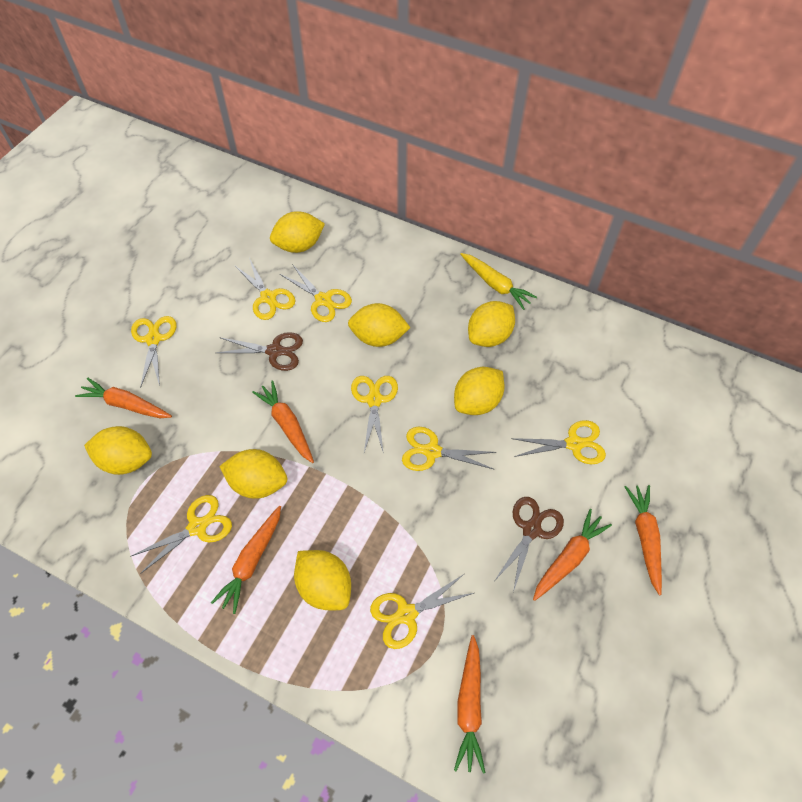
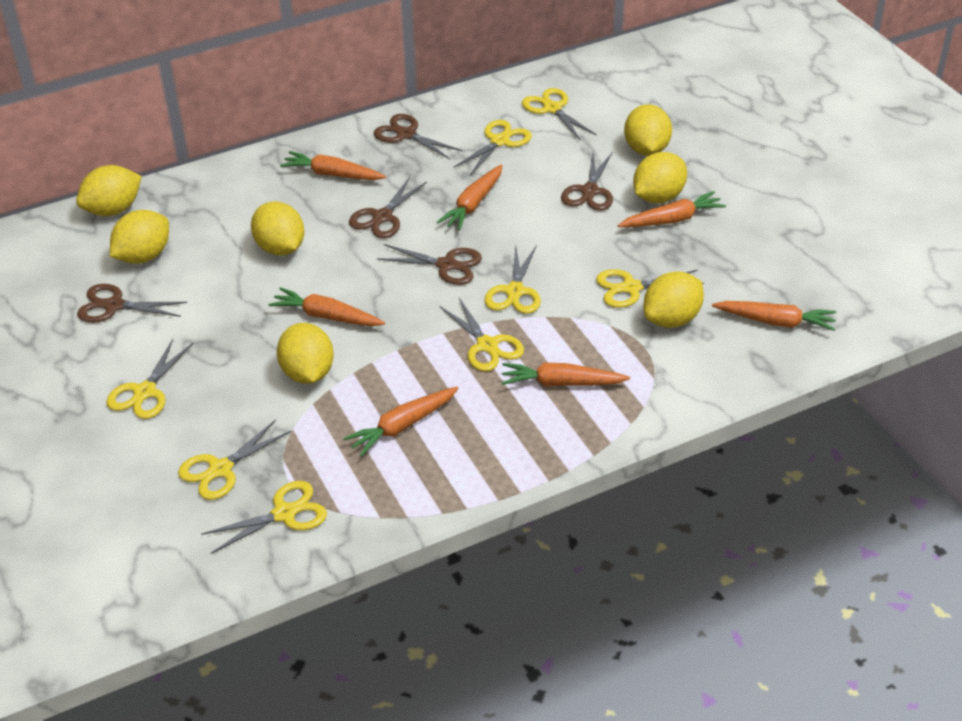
brown scissors: 2 -> 5
orange carrot: 6 -> 7
yellow carrot: 1 -> 0

